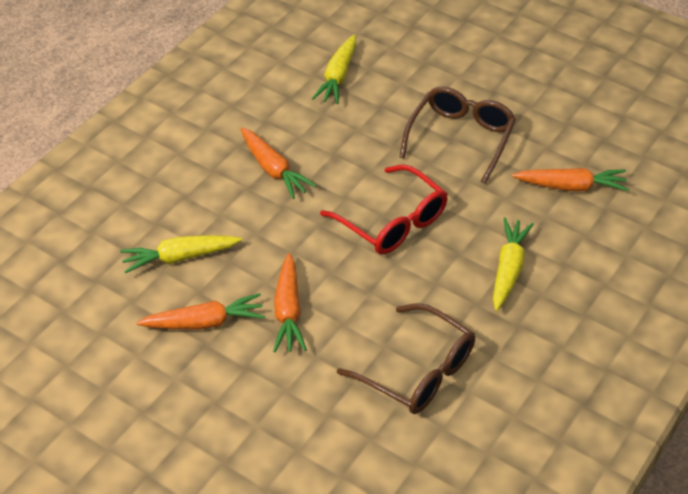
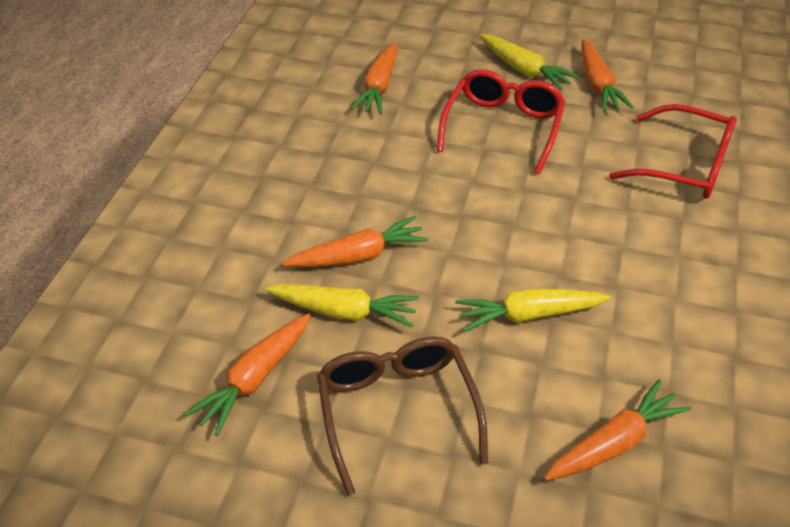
brown glasses: 2 -> 1
orange carrot: 4 -> 5
red glasses: 1 -> 2

